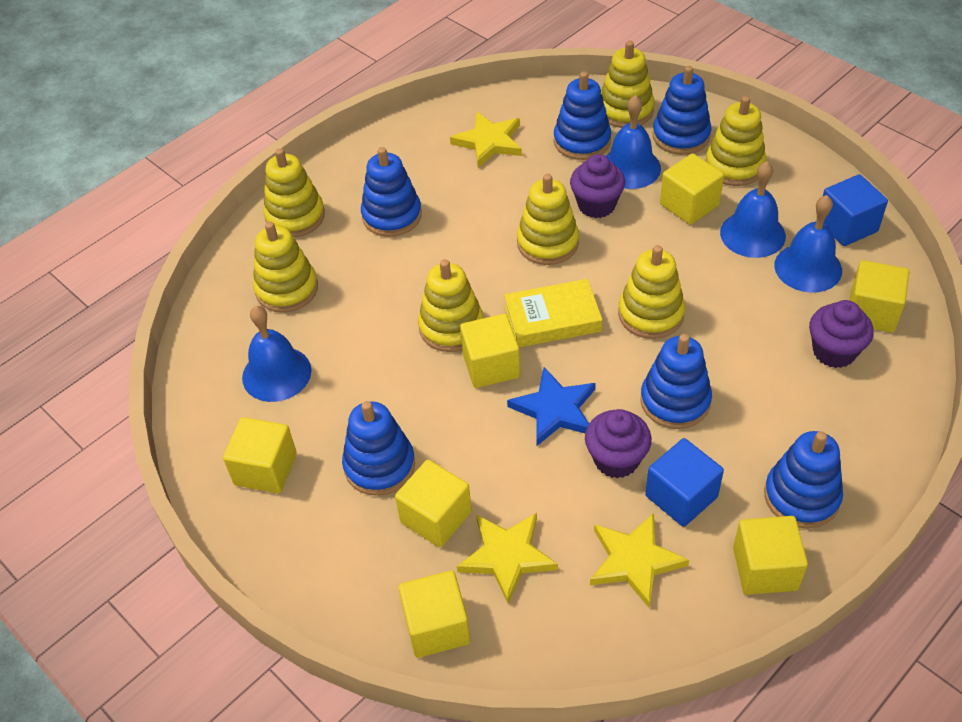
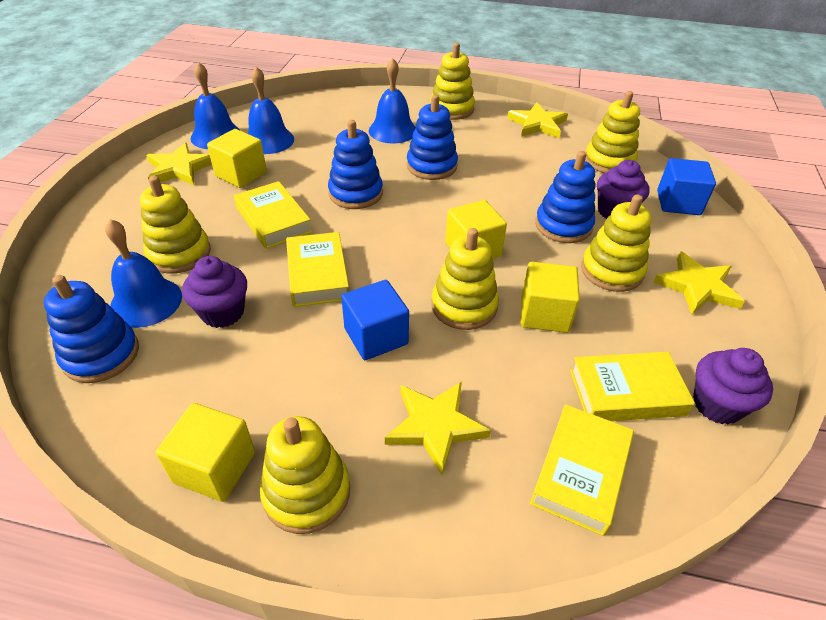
blue stacking toy: 6 -> 4
blue star: 1 -> 0
yellow book: 1 -> 4
yellow cube: 7 -> 4
yellow stacking toy: 7 -> 6
yellow star: 3 -> 4

